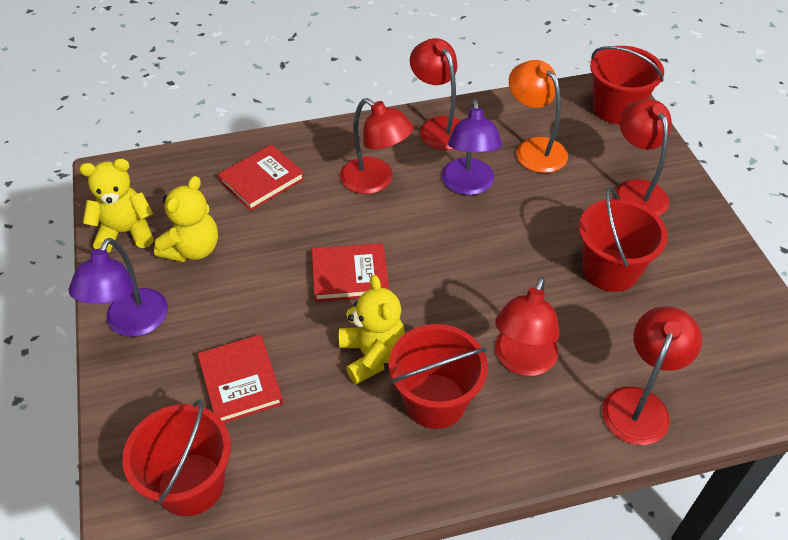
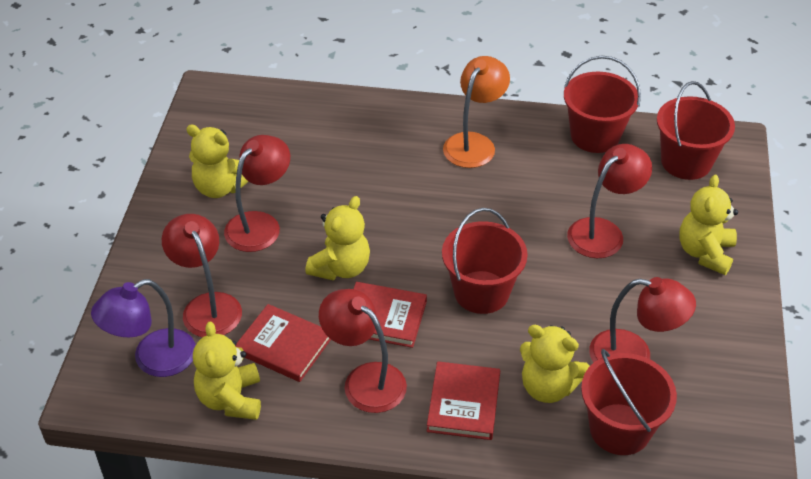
purple lamp: 2 -> 1
yellow teddy bear: 3 -> 5

